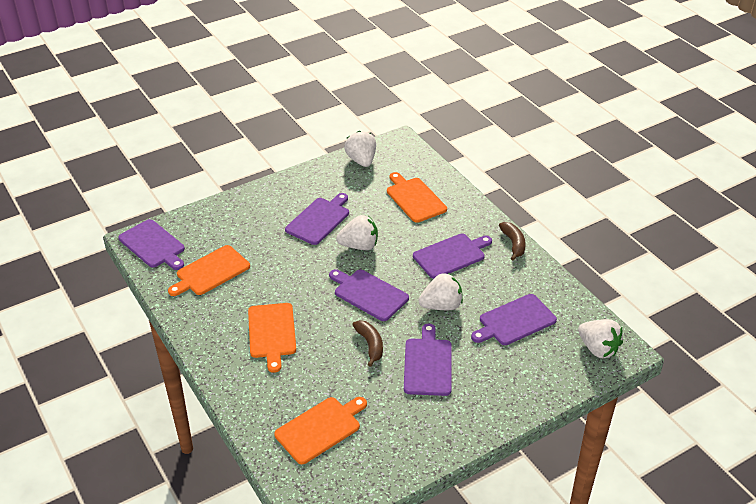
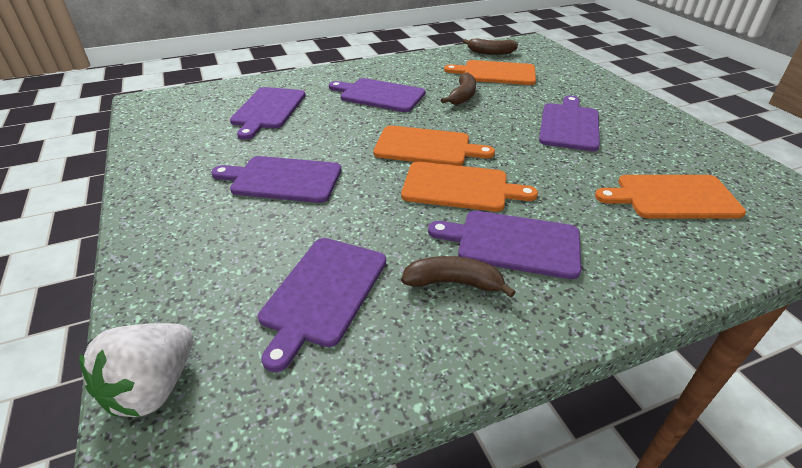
brown banana: 2 -> 3
white strawberry: 4 -> 1

